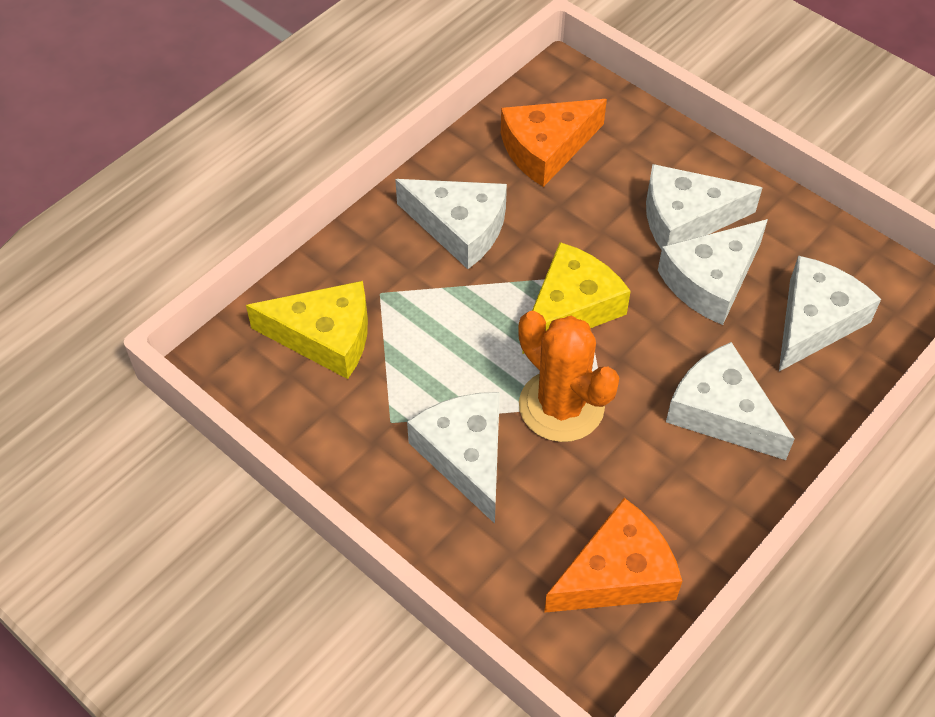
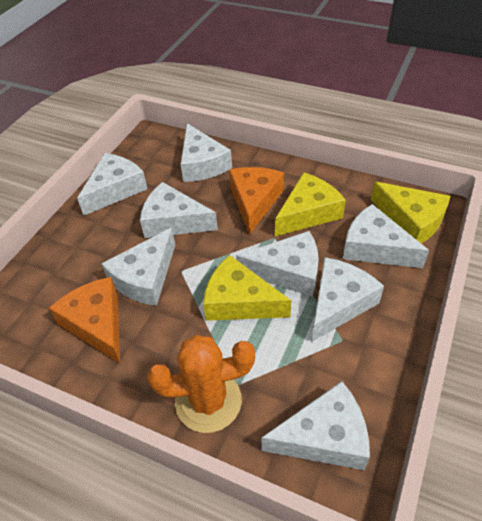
white cheese: 6 -> 8
yellow cheese: 2 -> 3

